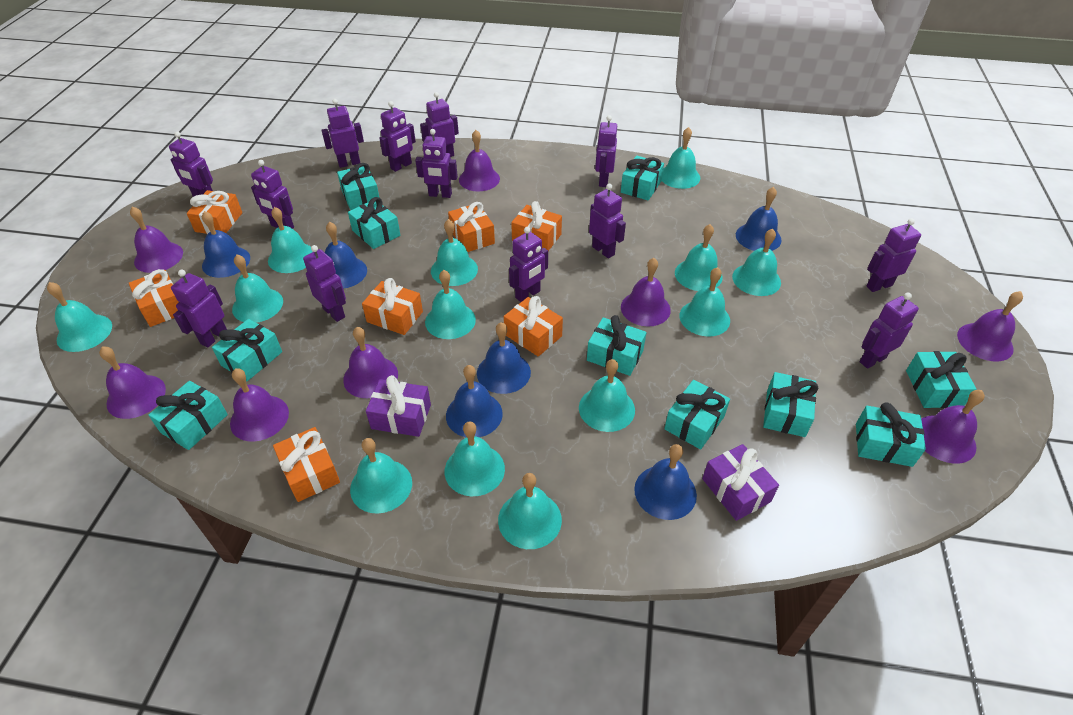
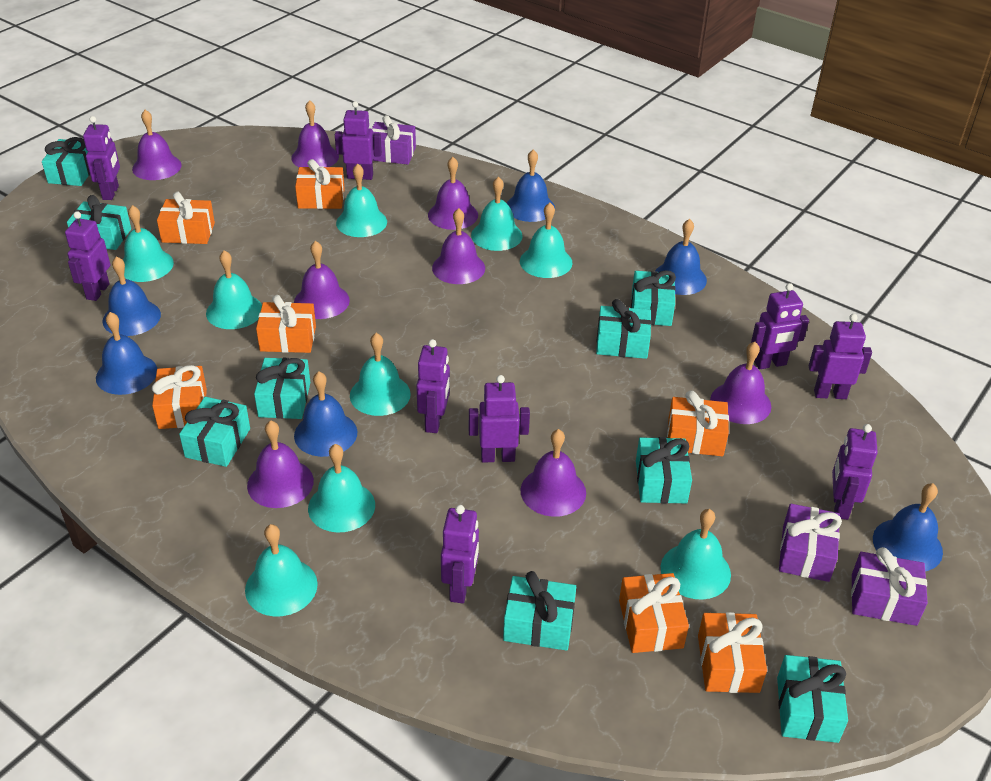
purple gift: 2 -> 3
purple robot: 13 -> 9
turquoise bell: 13 -> 9
turquoise gift: 10 -> 9

